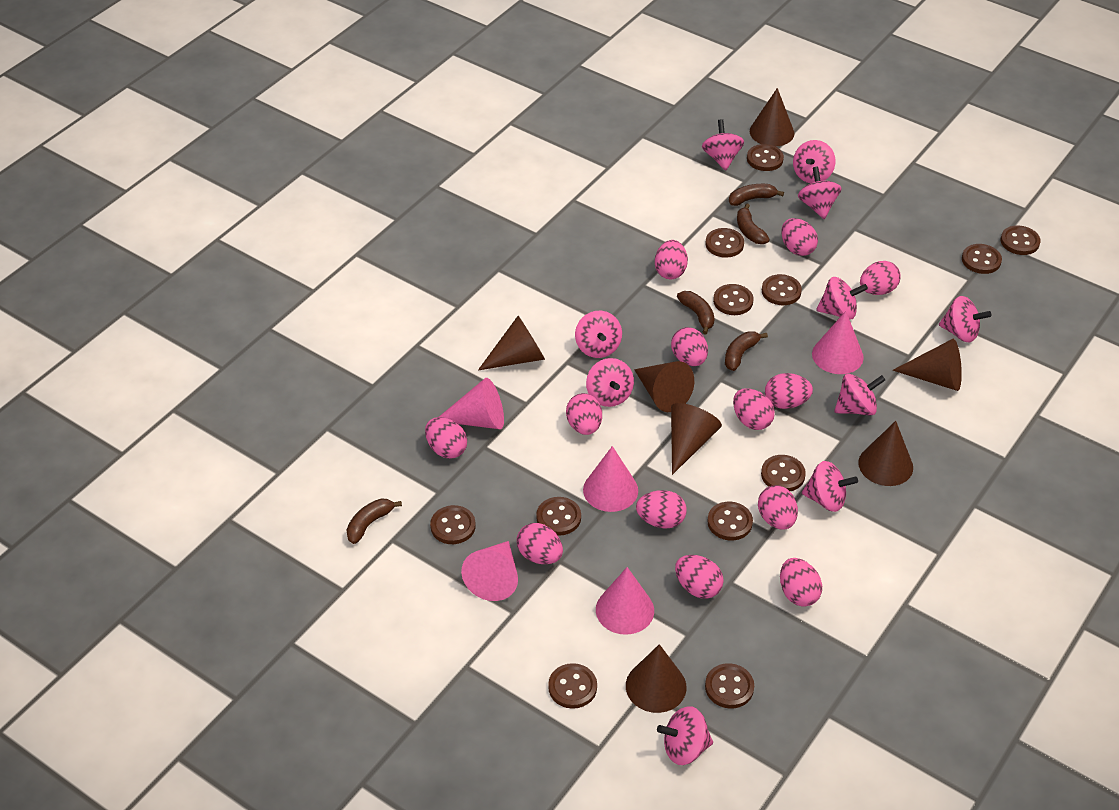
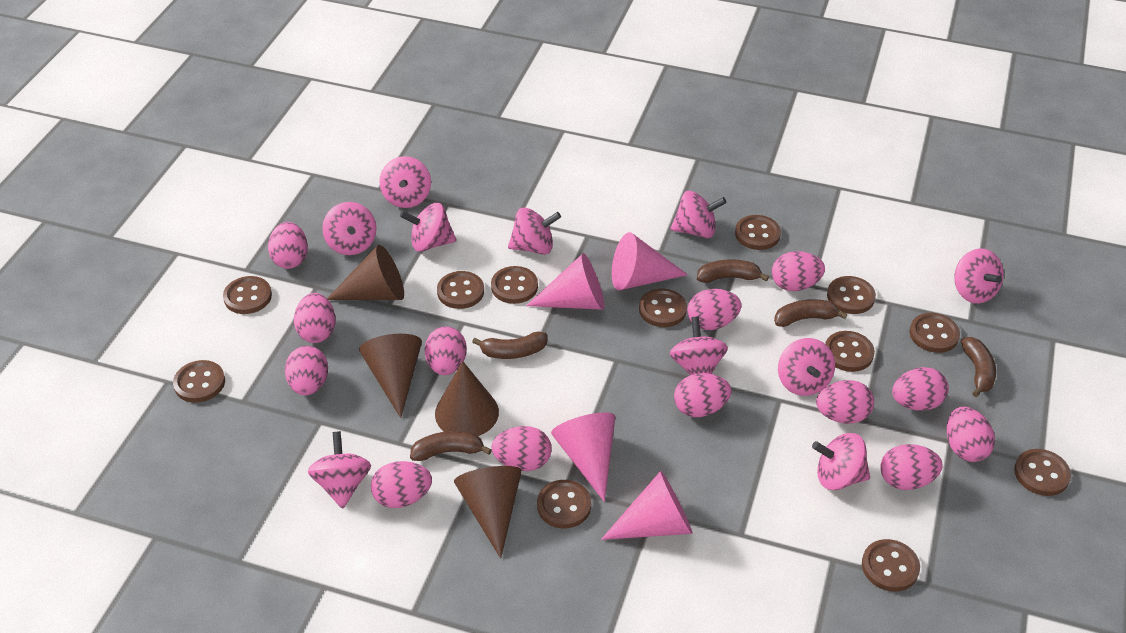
brown cone: 7 -> 4
pink cone: 5 -> 4

